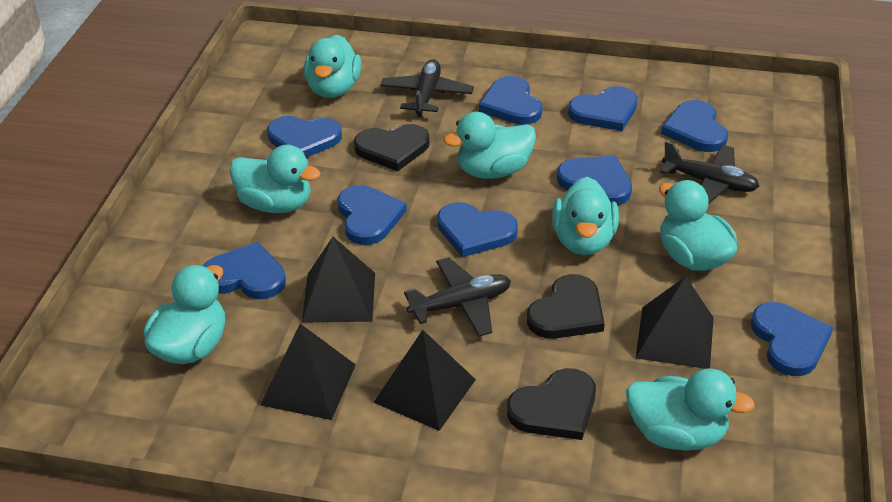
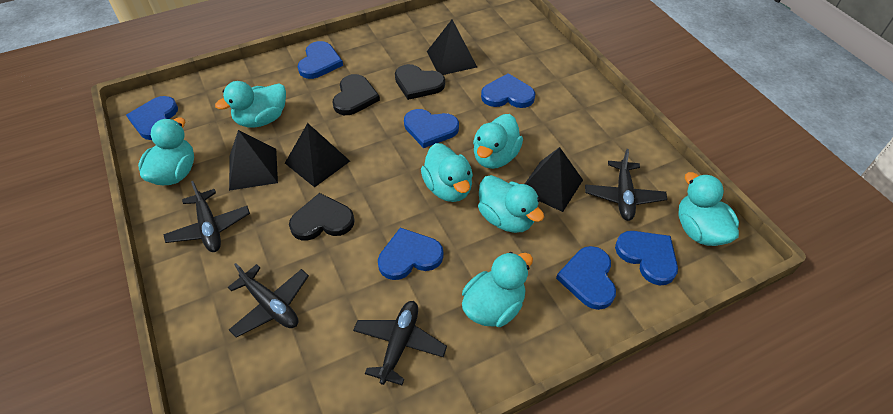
black plane: 3 -> 4
blue heart: 9 -> 7

